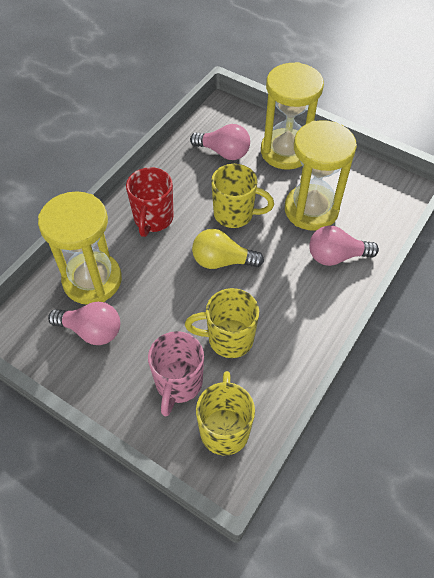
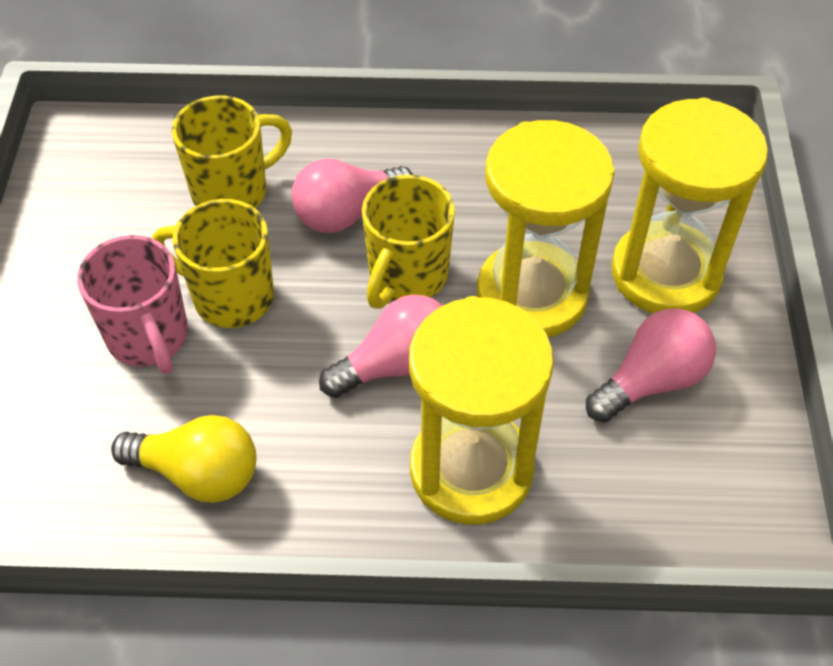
red mug: 1 -> 0

